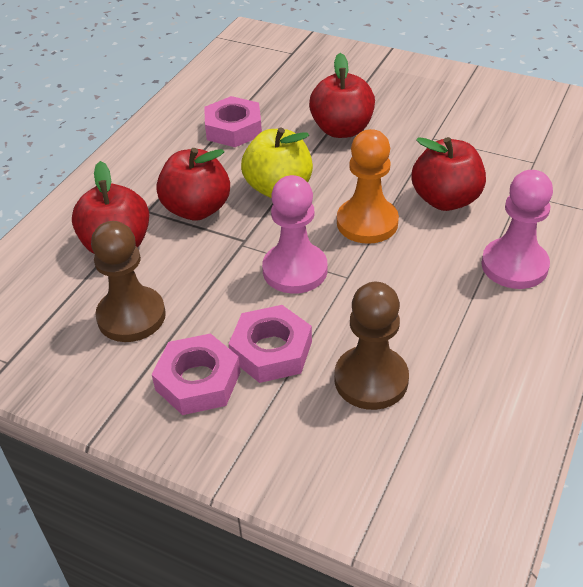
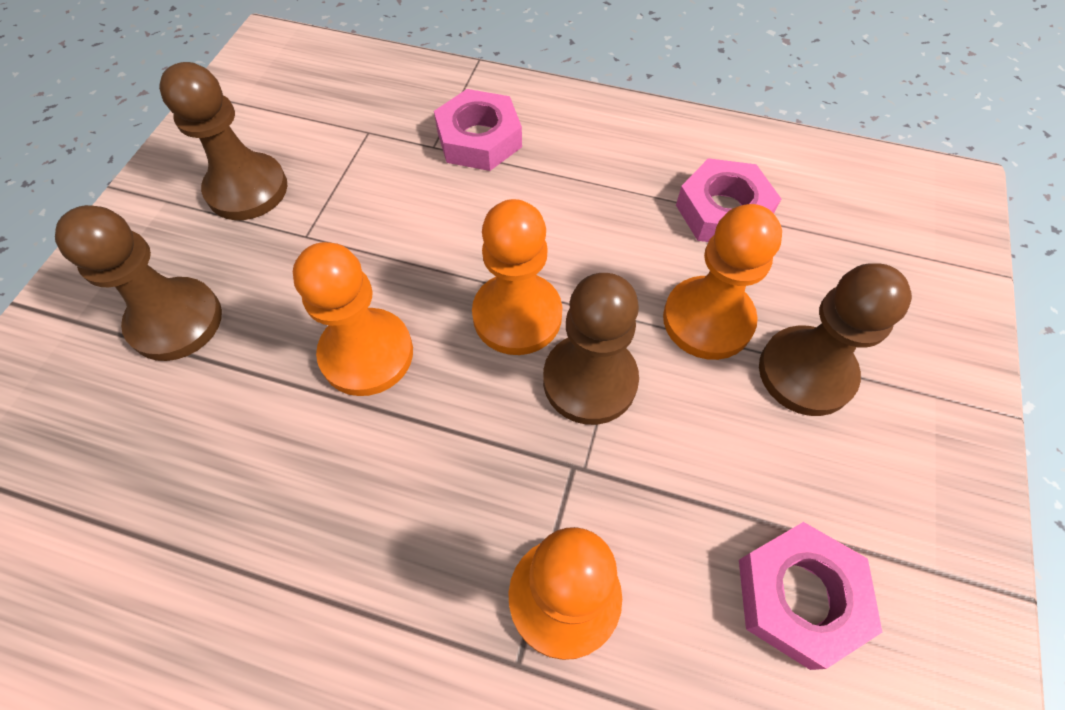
brown pawn: 2 -> 4
orange pawn: 1 -> 4
pink pawn: 2 -> 0
red apple: 4 -> 0
yellow apple: 1 -> 0

